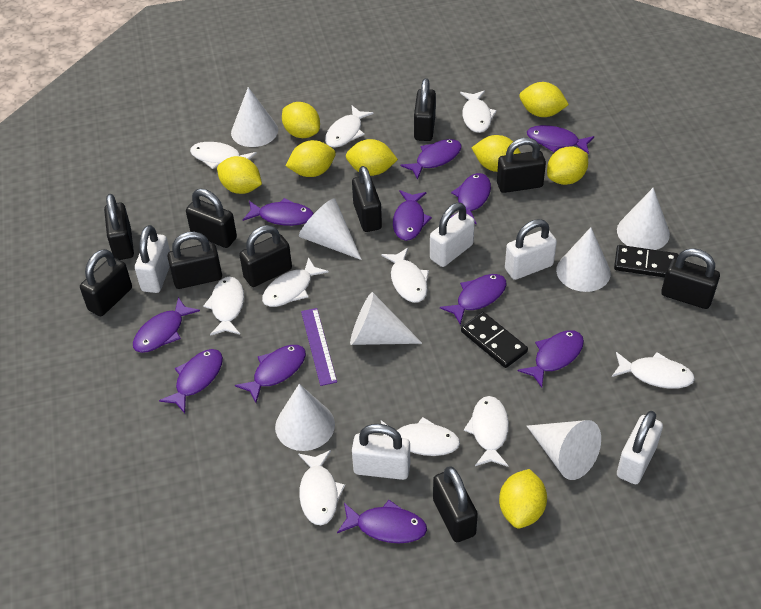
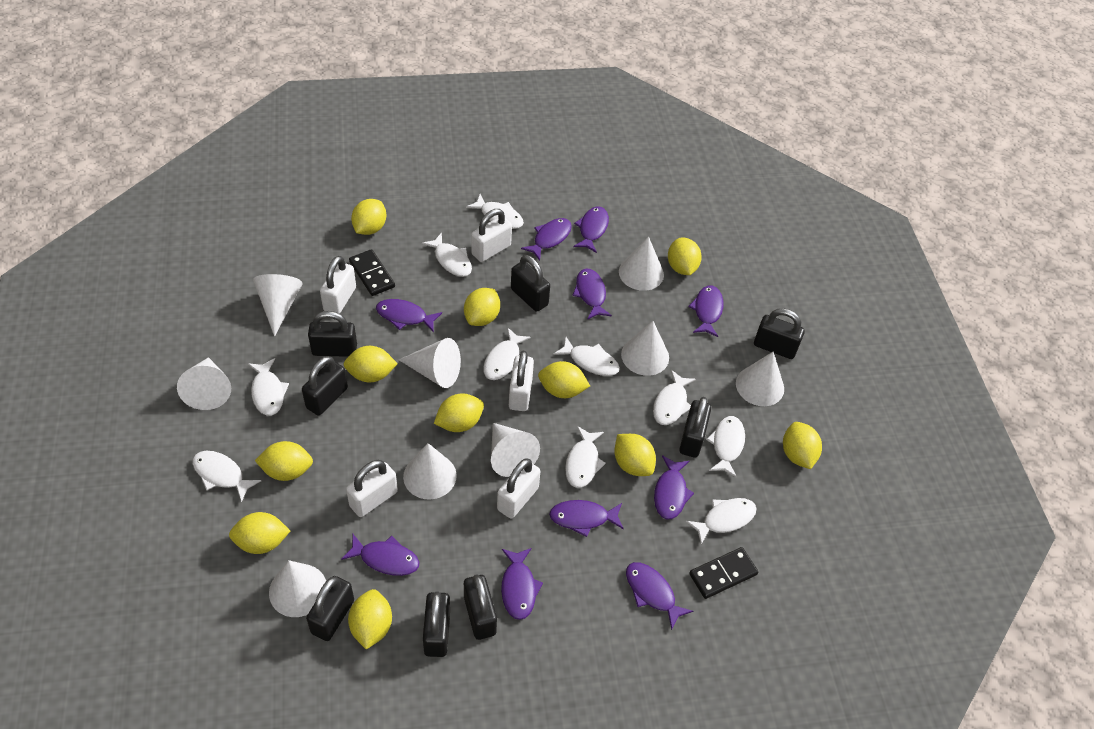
black padlock: 10 -> 8
purple fish: 11 -> 10
purple ruler: 1 -> 0
white cone: 7 -> 9
yellow lemon: 8 -> 11

